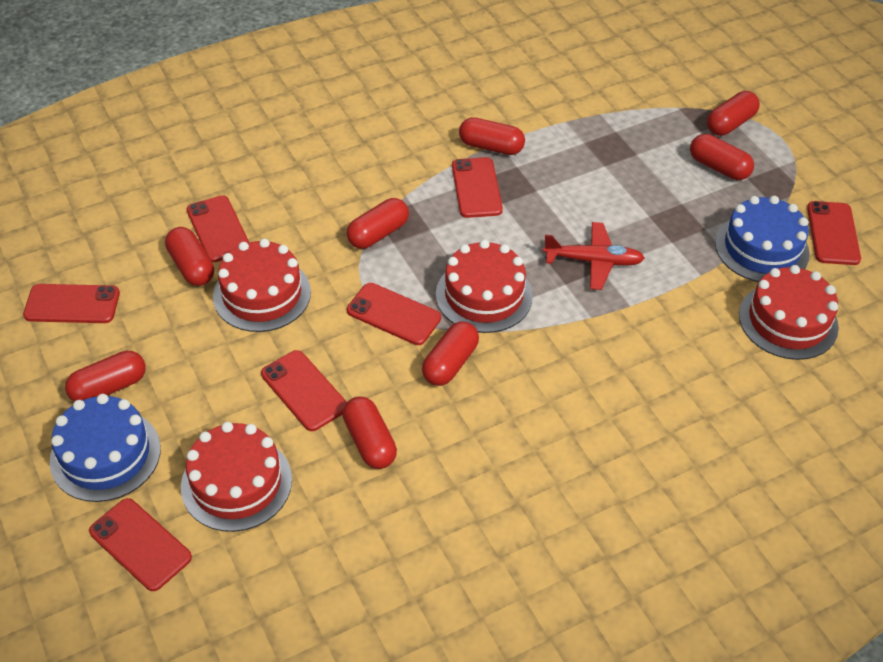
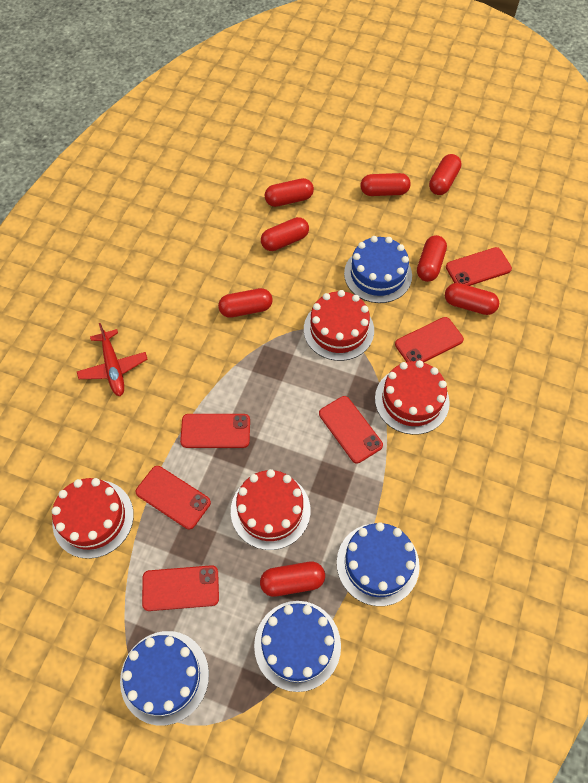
blue cake: 2 -> 4
red phone: 7 -> 6

